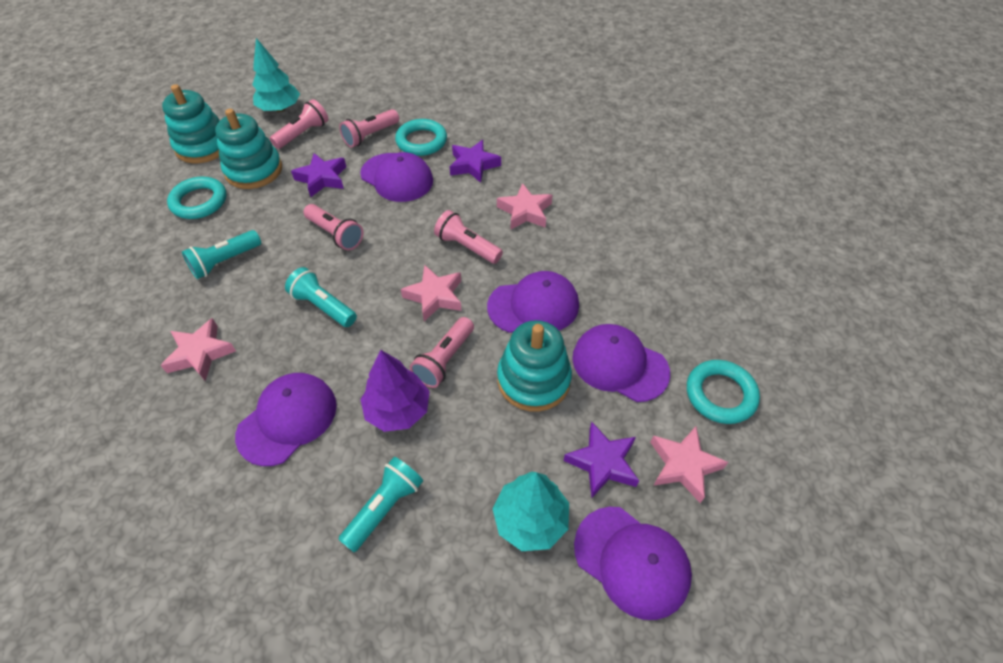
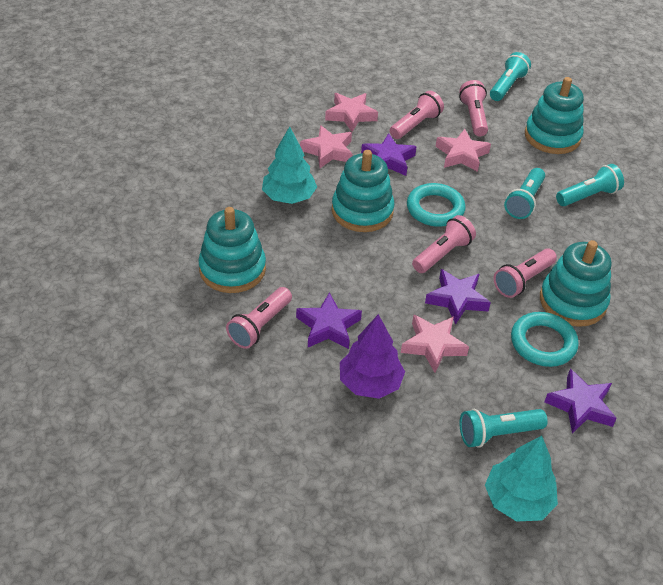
purple cap: 5 -> 0
purple star: 3 -> 4
turquoise flashlight: 3 -> 4
turquoise ring: 3 -> 2
turquoise stacking toy: 3 -> 4

